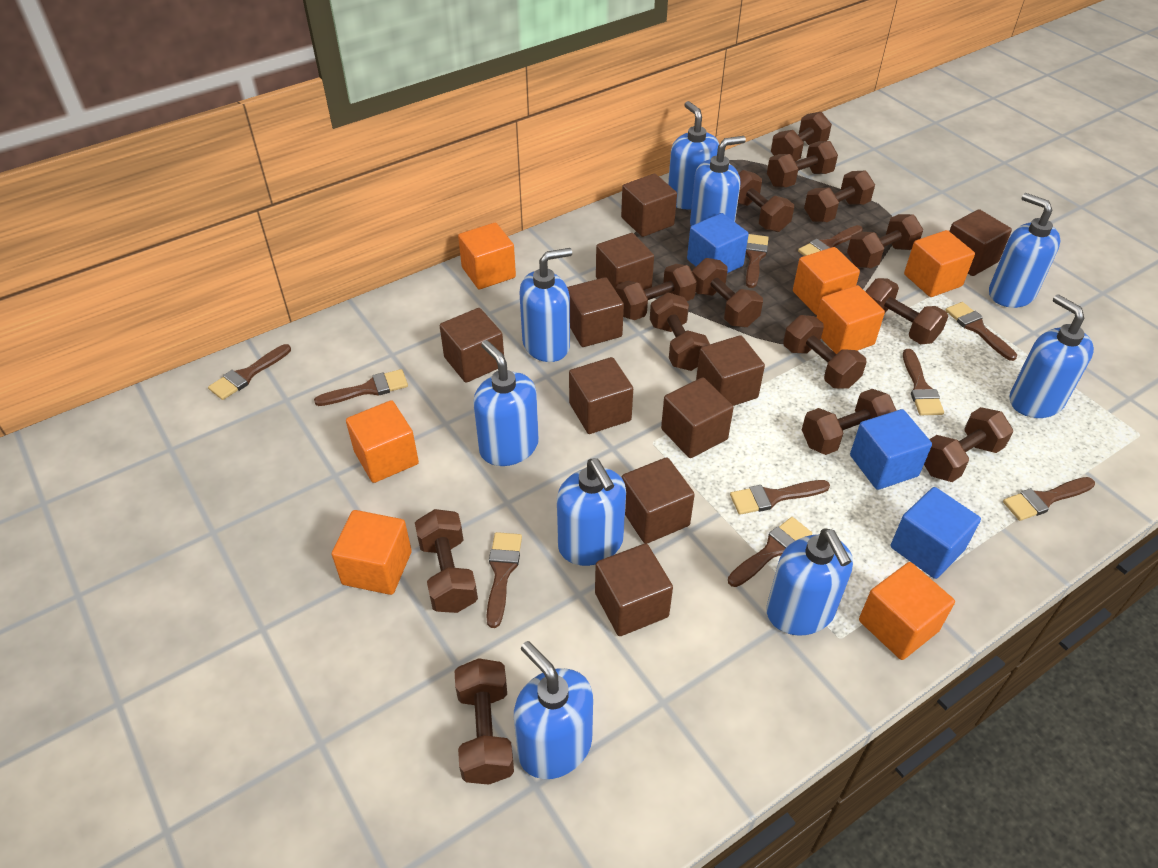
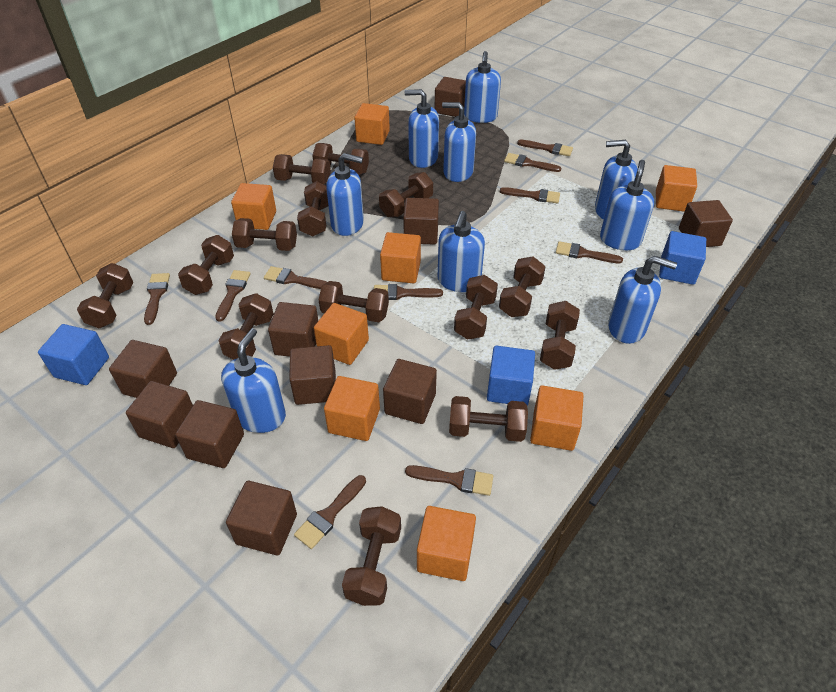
orange cube: 7 -> 8

